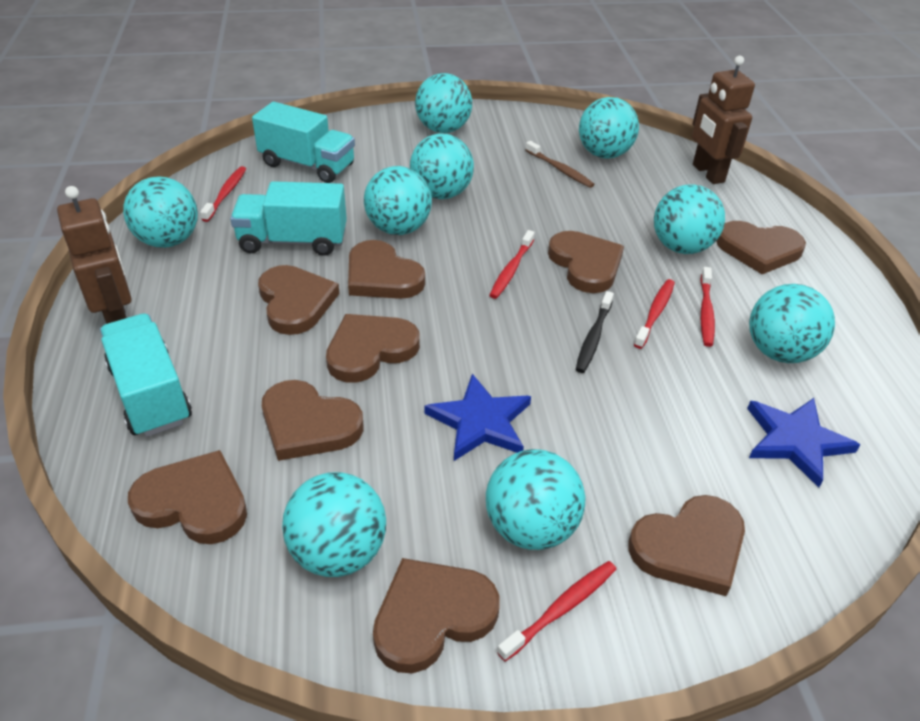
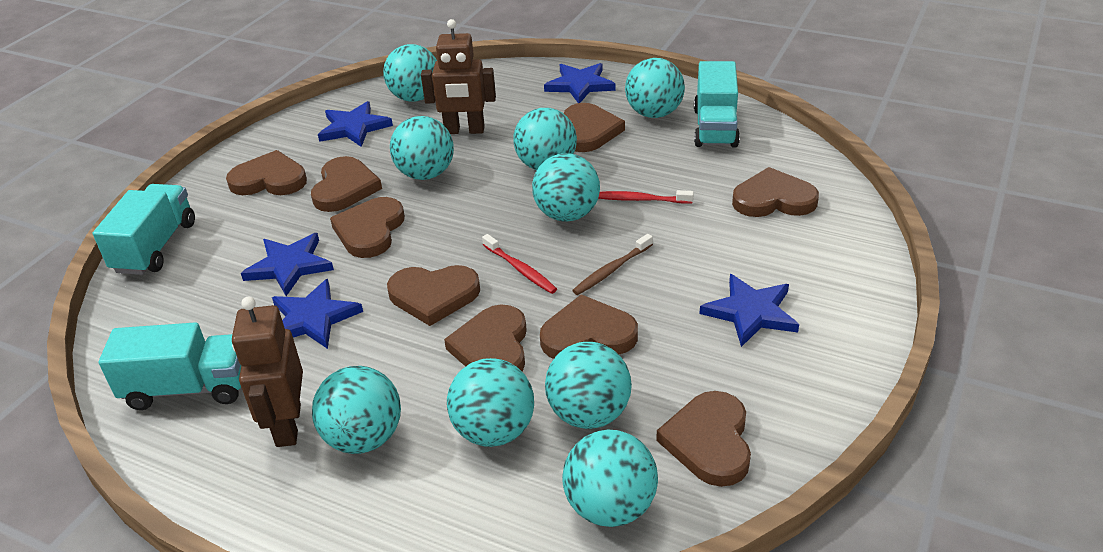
black toothbrush: 1 -> 0
blue star: 2 -> 5
red toothbrush: 5 -> 2

